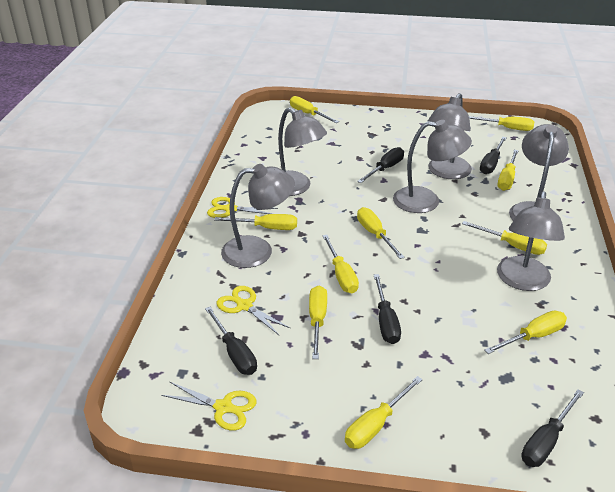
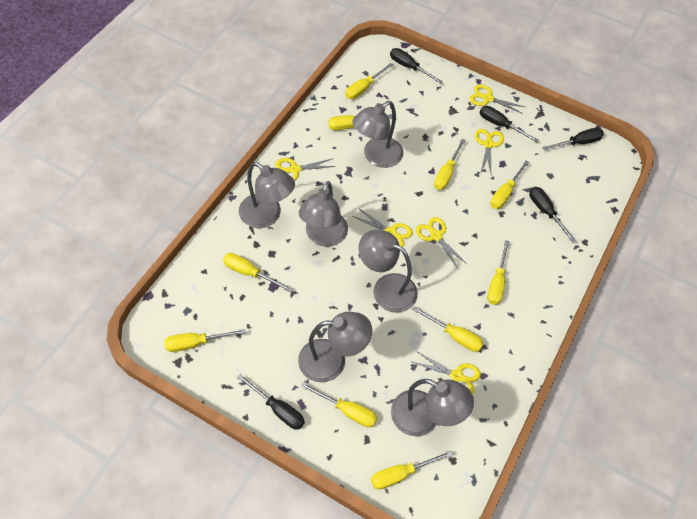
yellow scissors: 3 -> 6

